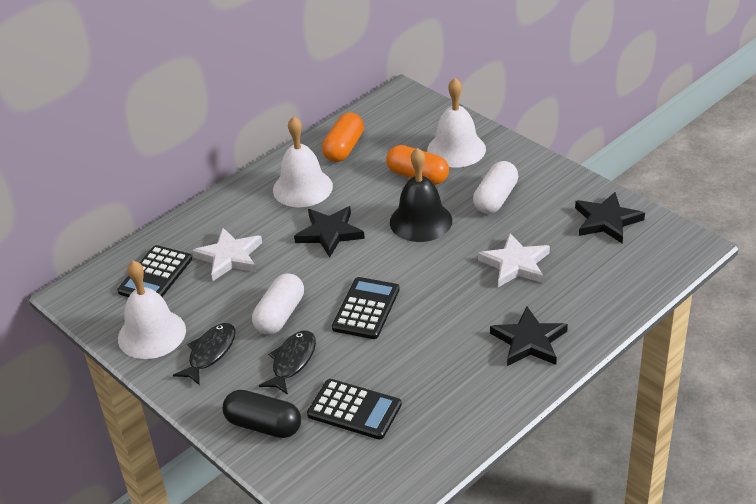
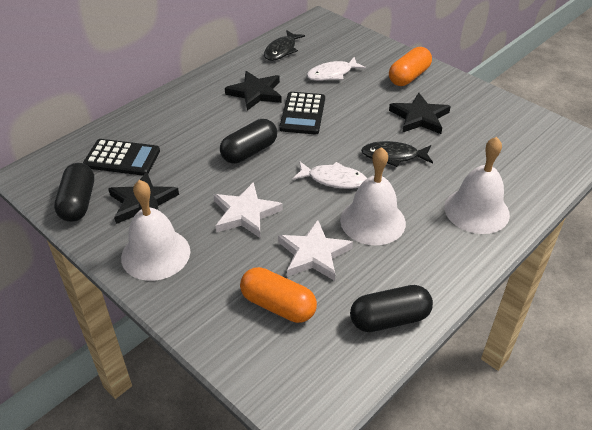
black bell: 1 -> 0
black calculator: 3 -> 2
black capsule: 1 -> 3
white capsule: 2 -> 0
white fish: 0 -> 2

